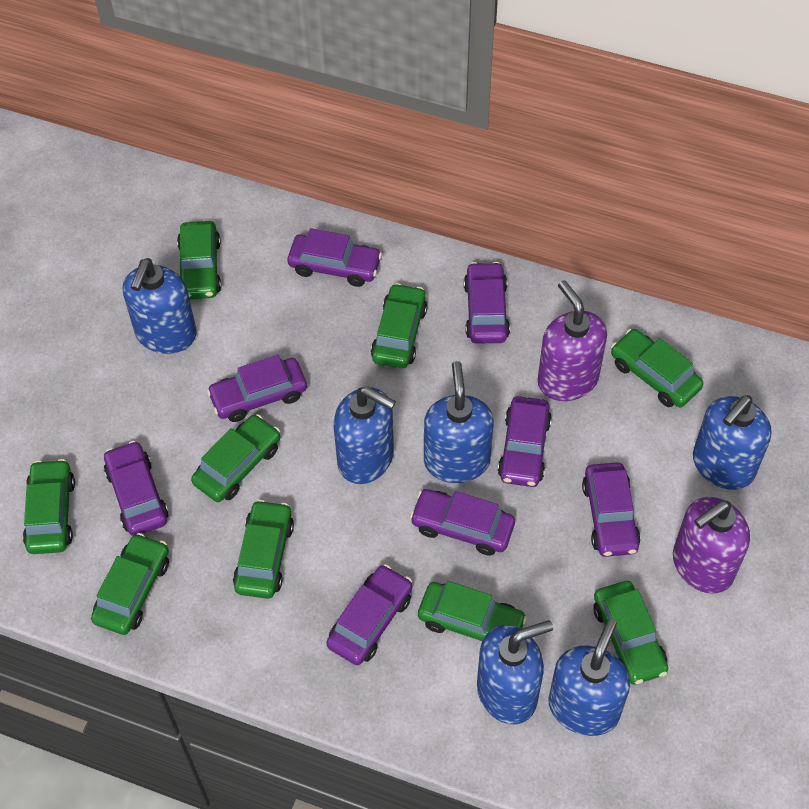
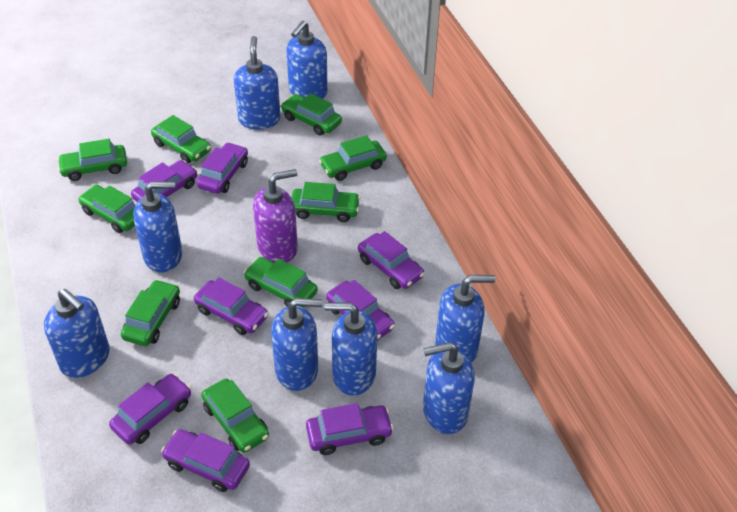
blue soap dispenser: 6 -> 8
purple soap dispenser: 2 -> 1

